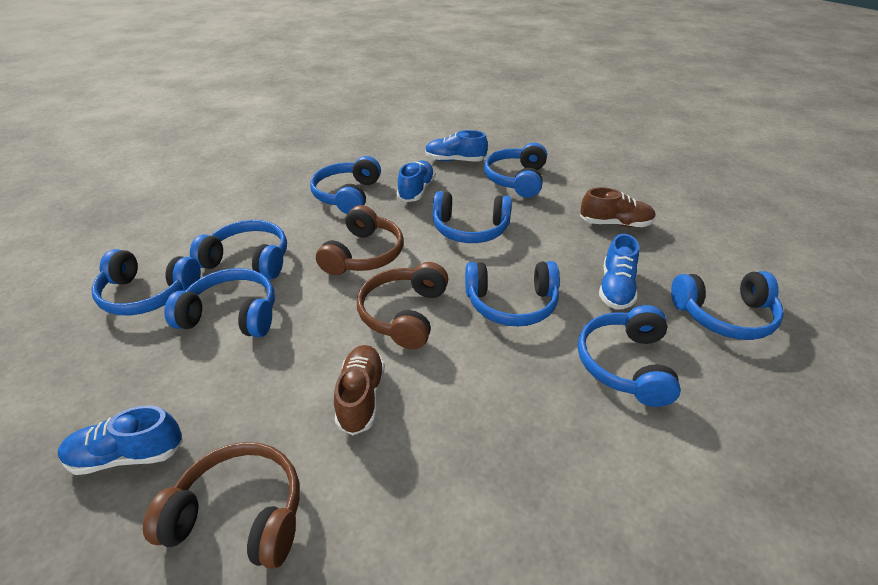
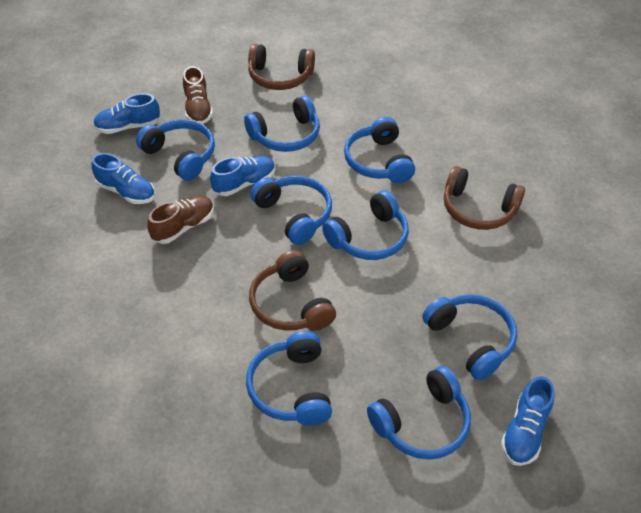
blue headphones: 9 -> 8

